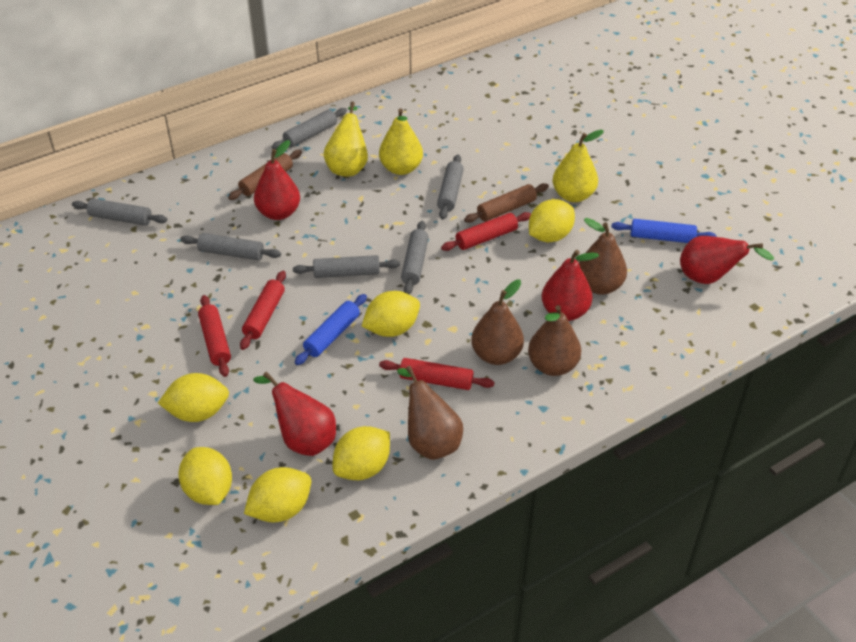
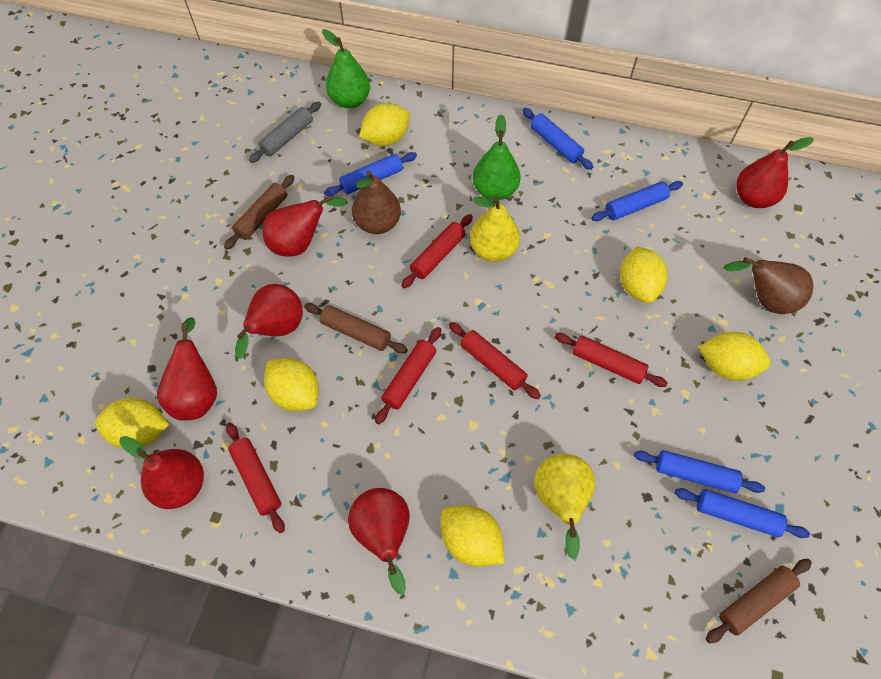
blue rolling pin: 2 -> 5
brown pear: 4 -> 2
brown rolling pin: 2 -> 3
green pear: 0 -> 2
grey rolling pin: 6 -> 1
red pear: 4 -> 6
red rolling pin: 4 -> 5
yellow pear: 3 -> 2

